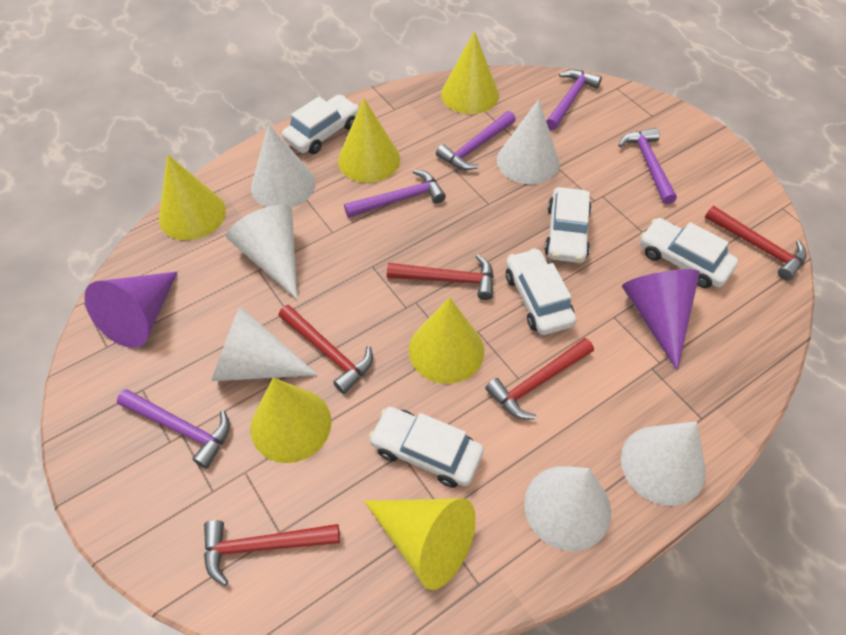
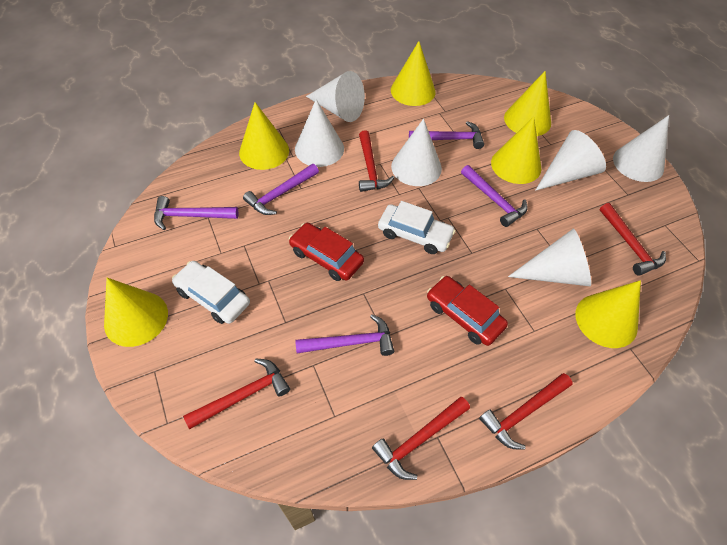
purple cone: 2 -> 0
red car: 0 -> 2
white car: 5 -> 2

